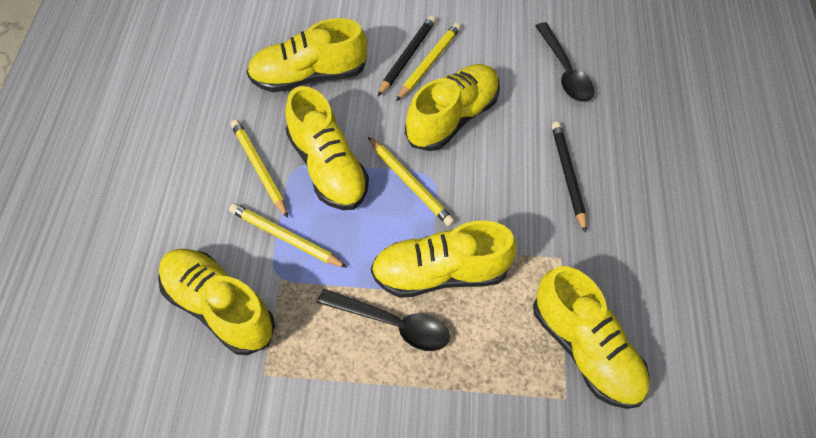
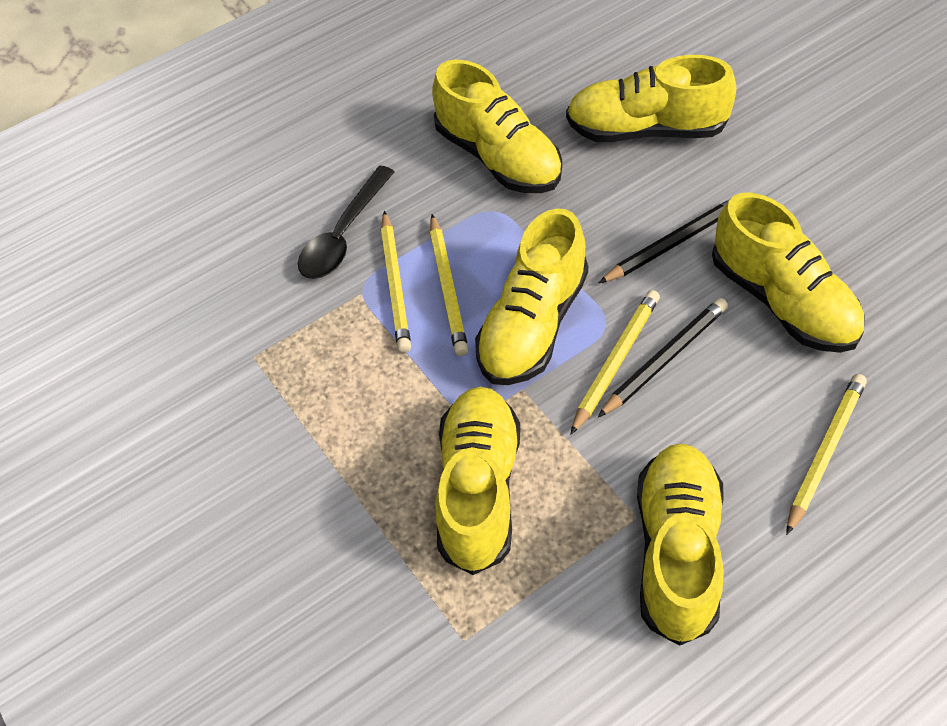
black spoon: 2 -> 1

